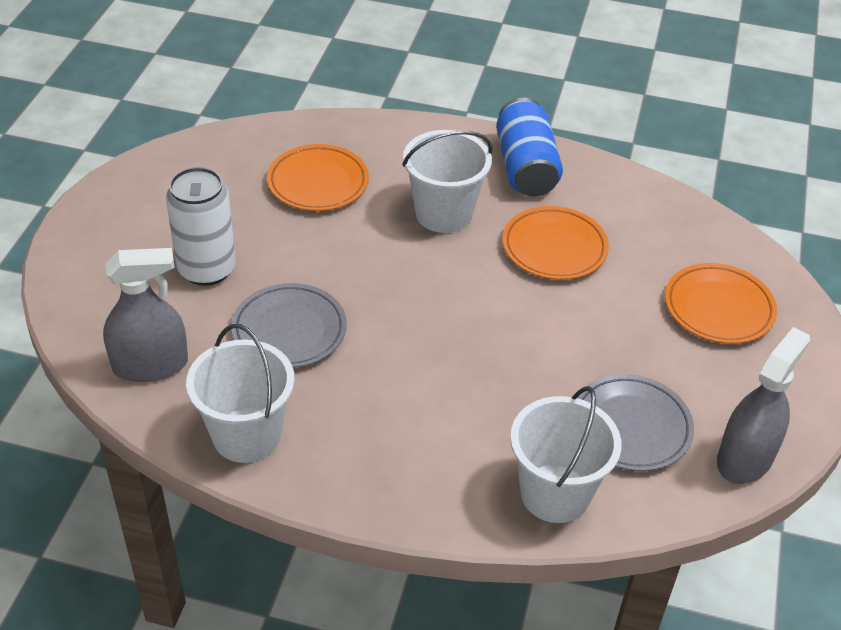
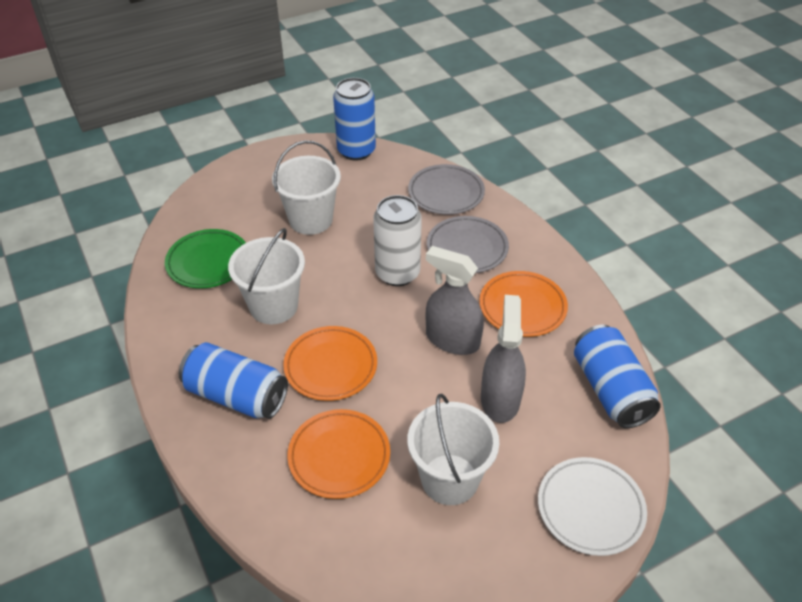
blue can: 1 -> 3
green plate: 0 -> 1
white plate: 0 -> 1

